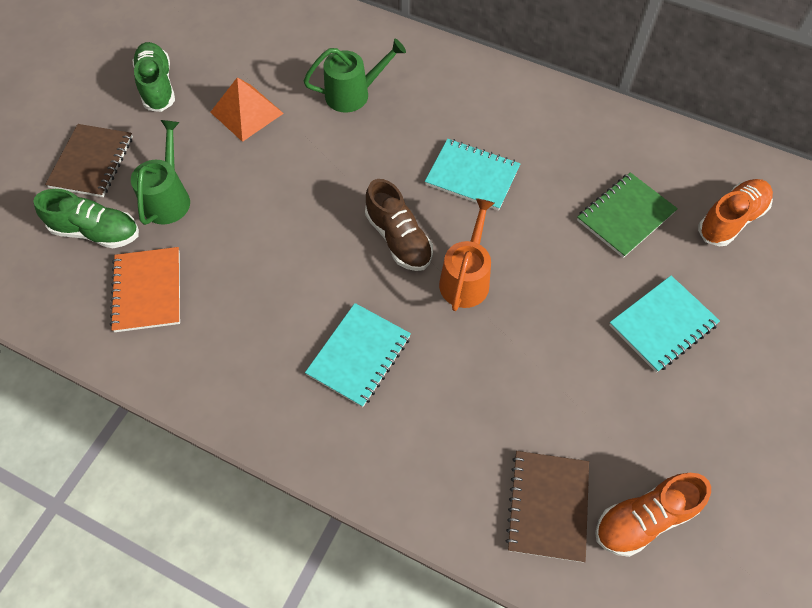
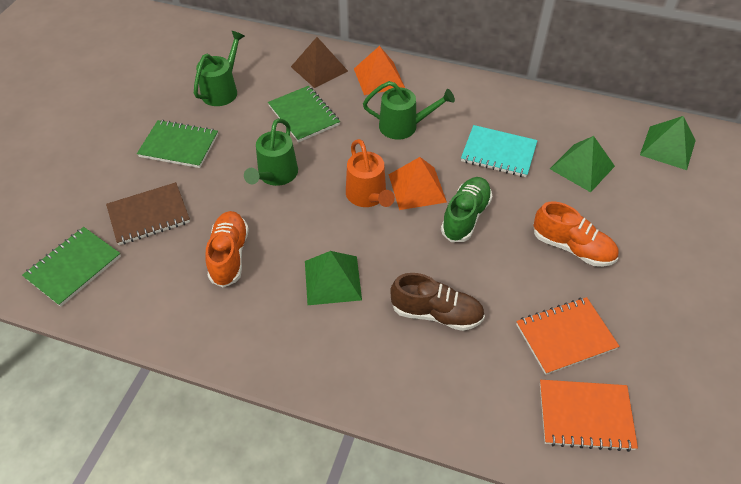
brown notebook: 2 -> 1
brown pyramid: 0 -> 1
green notebook: 1 -> 3
green pyramid: 0 -> 3
green shoe: 2 -> 1
green watering can: 2 -> 3
orange notebook: 1 -> 2
orange pyramid: 1 -> 2
turquoise notebook: 3 -> 1

